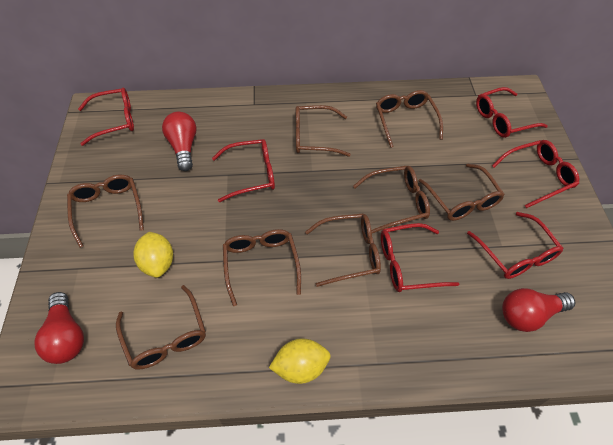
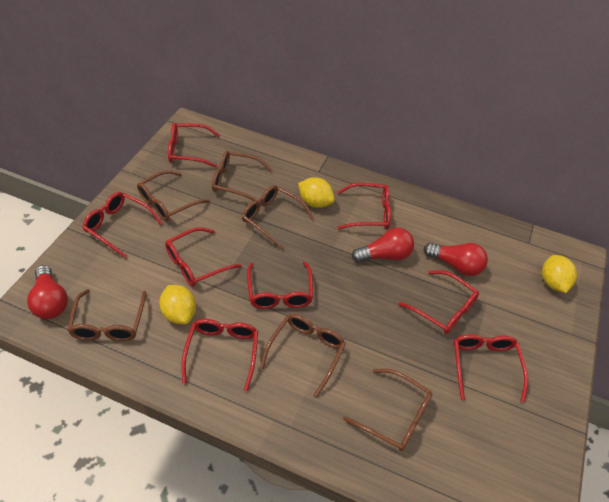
brown glasses: 8 -> 6
red glasses: 6 -> 8
yellow lemon: 2 -> 3

